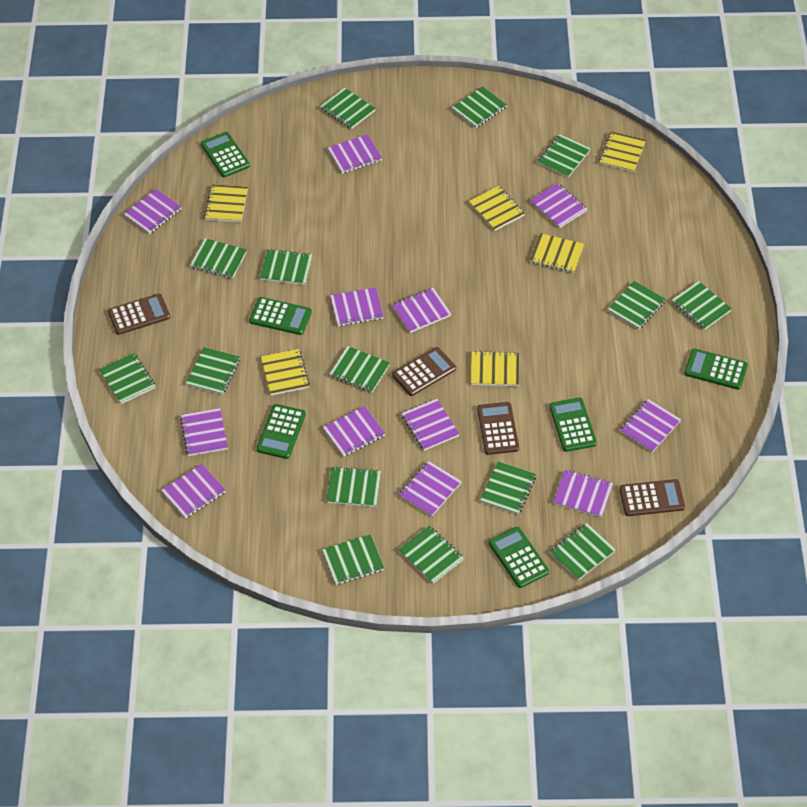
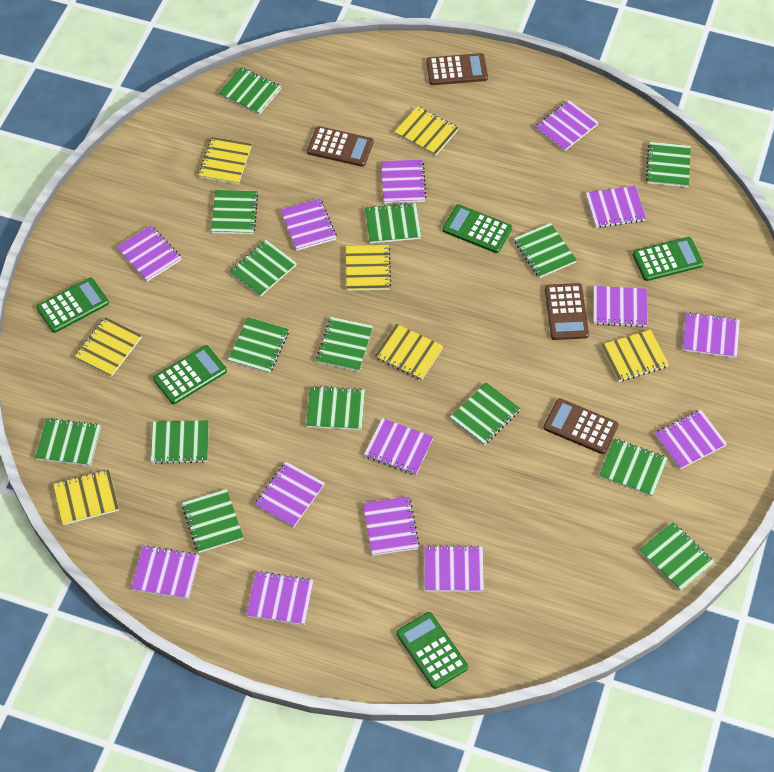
green calculator: 6 -> 5
purple notebook: 12 -> 14
yellow notebook: 6 -> 7

